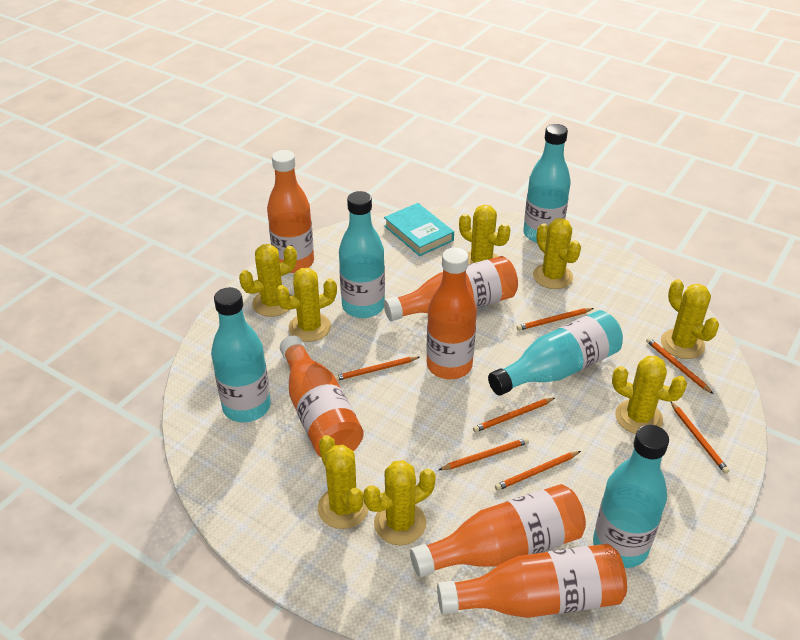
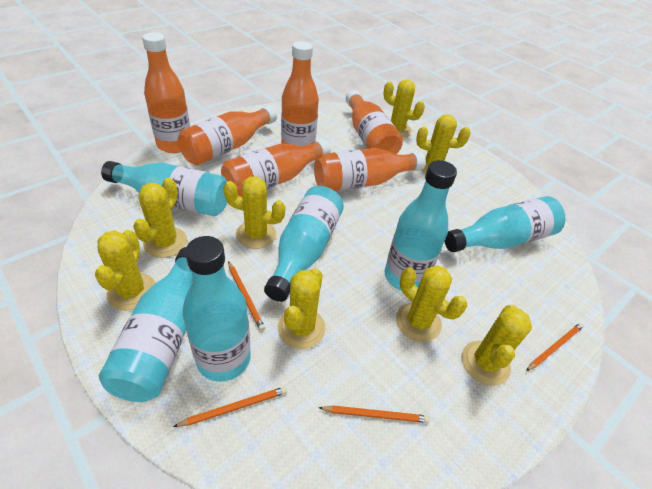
orange pencil: 7 -> 4
turquoise book: 1 -> 0
turquoise bottle: 5 -> 6

